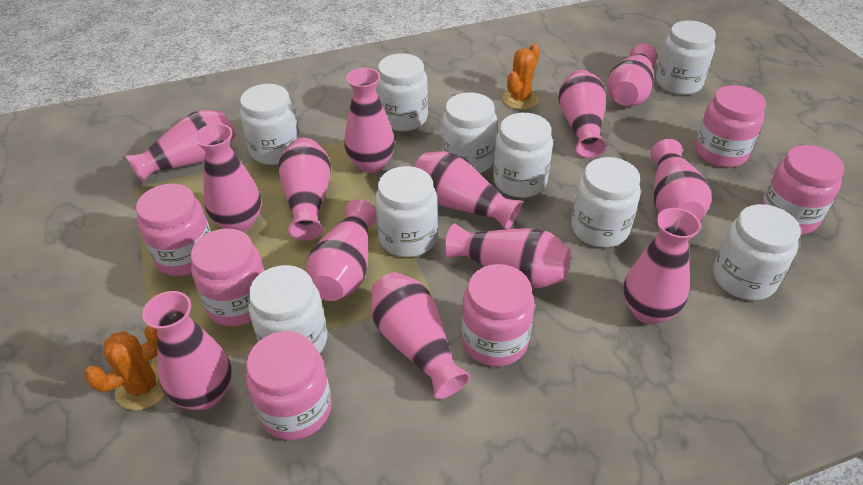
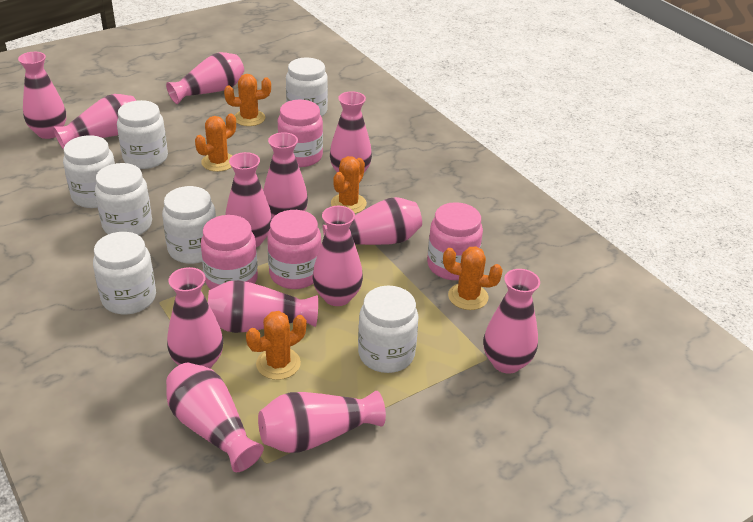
orange cactus: 2 -> 5
pink jar: 6 -> 4
white jar: 9 -> 7

